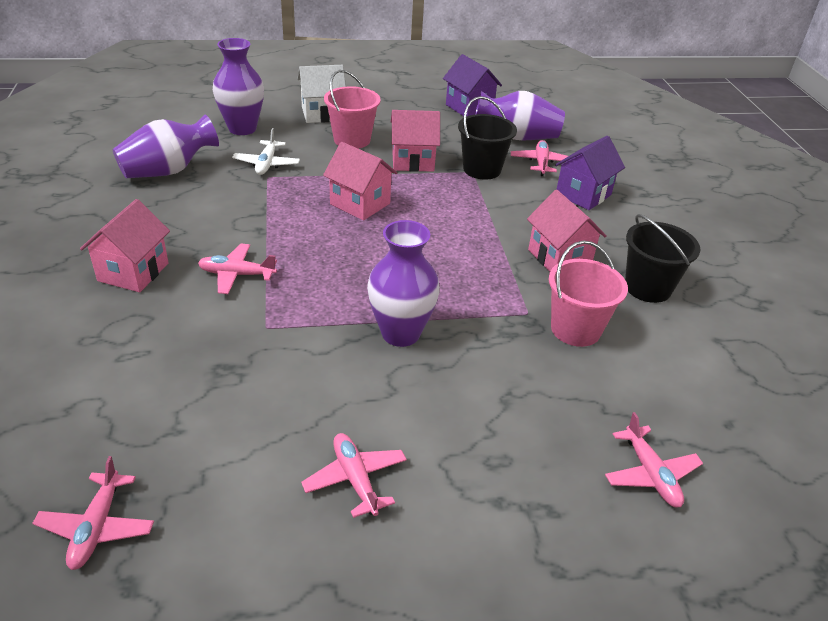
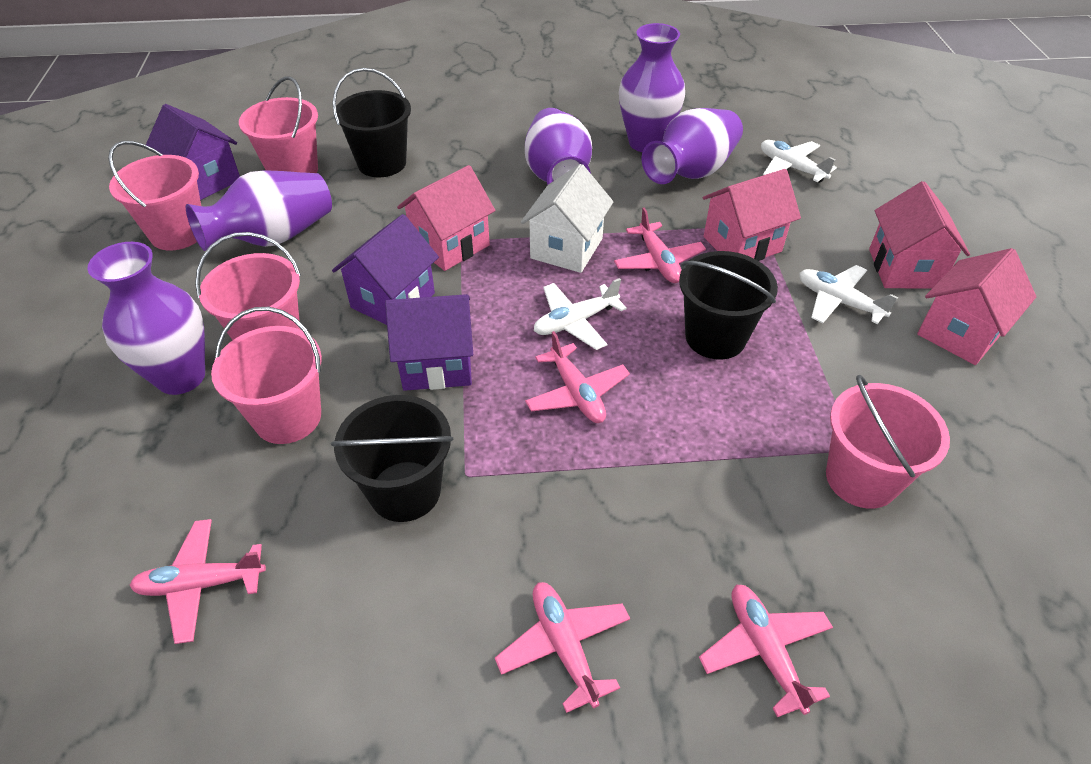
black bucket: 2 -> 3
pink bucket: 2 -> 5
purple house: 2 -> 3
purple vase: 4 -> 5
white plane: 1 -> 3

